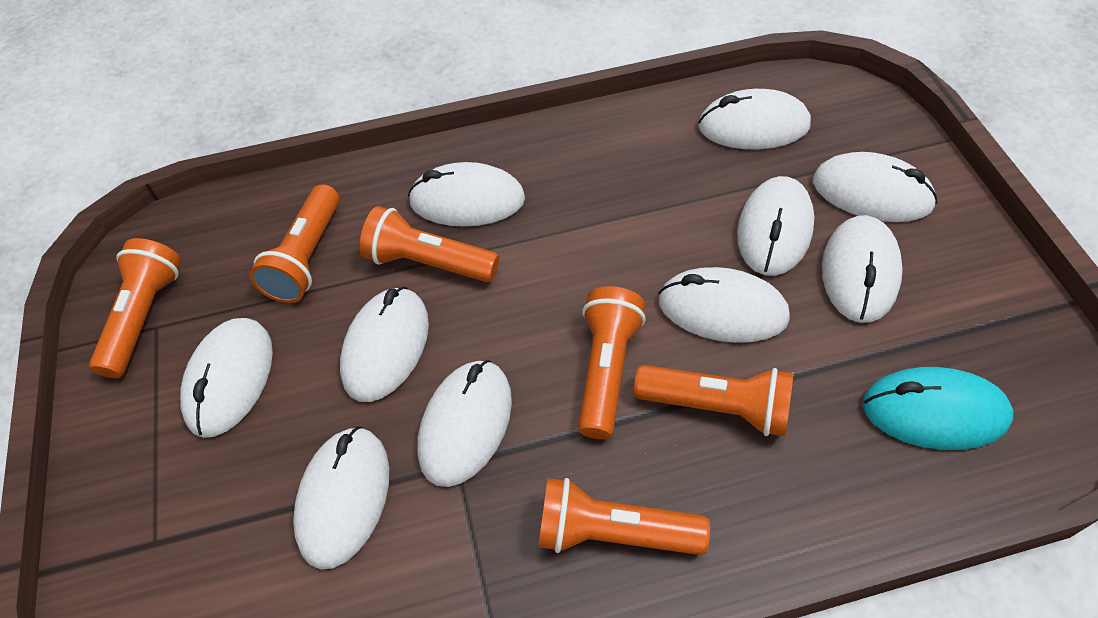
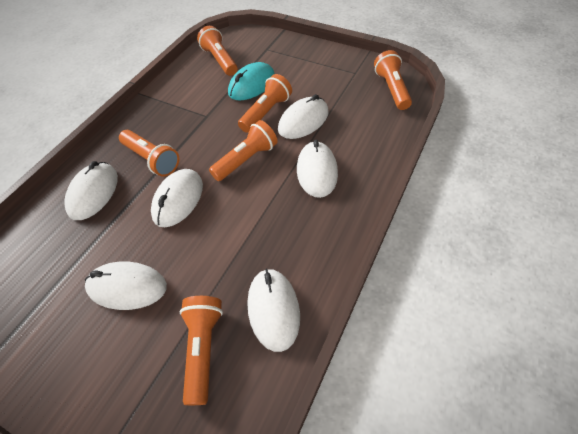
white mouse: 10 -> 6

